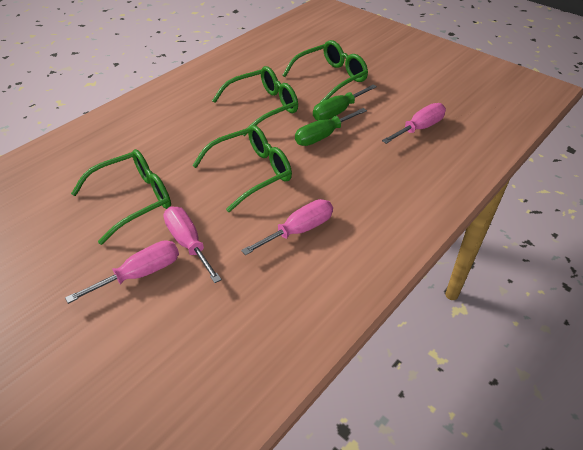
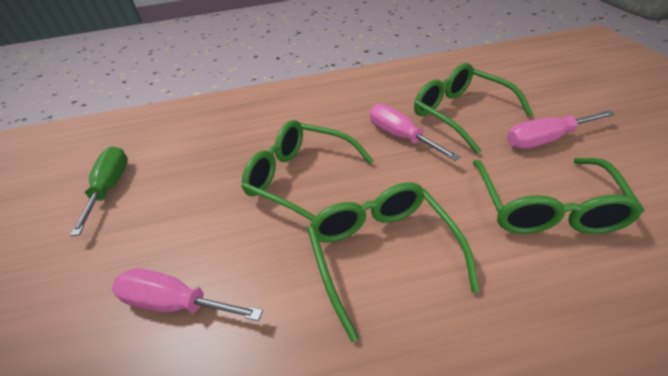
green screwdriver: 2 -> 1
pink screwdriver: 4 -> 3

